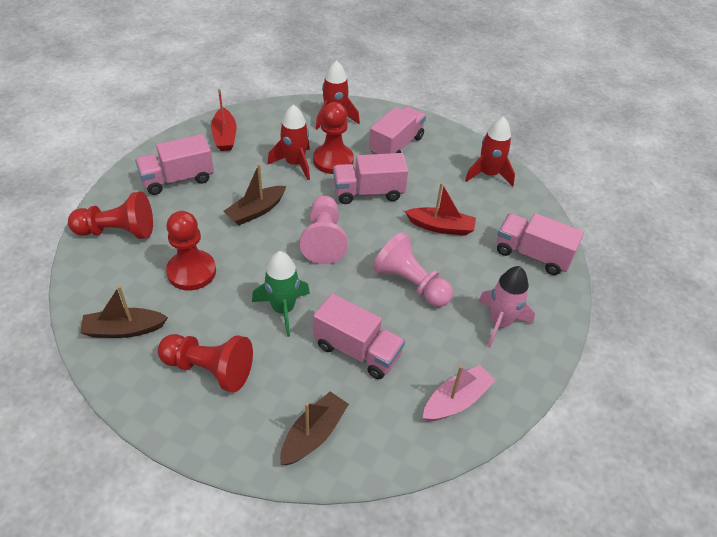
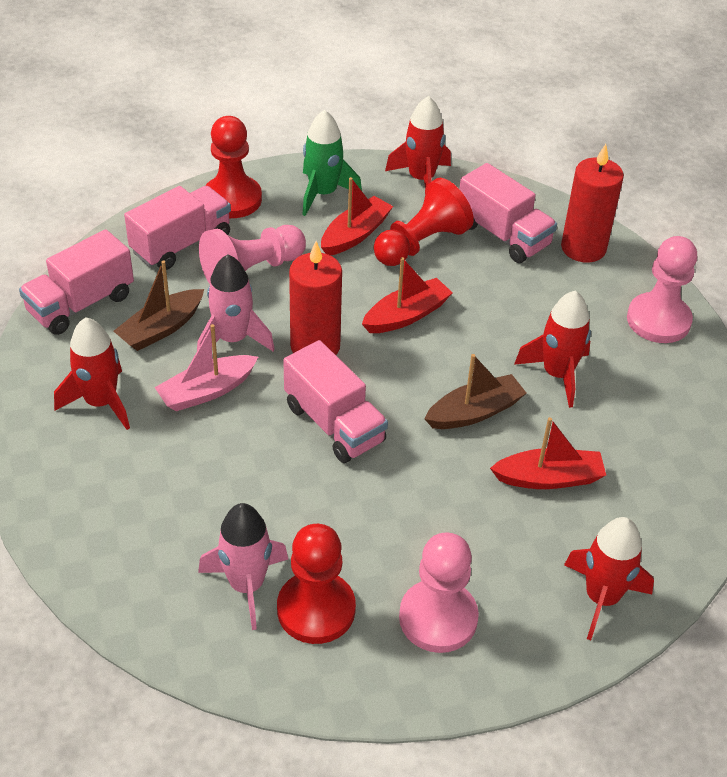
brown boat: 3 -> 2
pink pawn: 2 -> 3
pink rocket: 1 -> 2
pink truck: 5 -> 4
red boat: 2 -> 3
red candle: 0 -> 2
red pawn: 4 -> 3
red rocket: 3 -> 4

